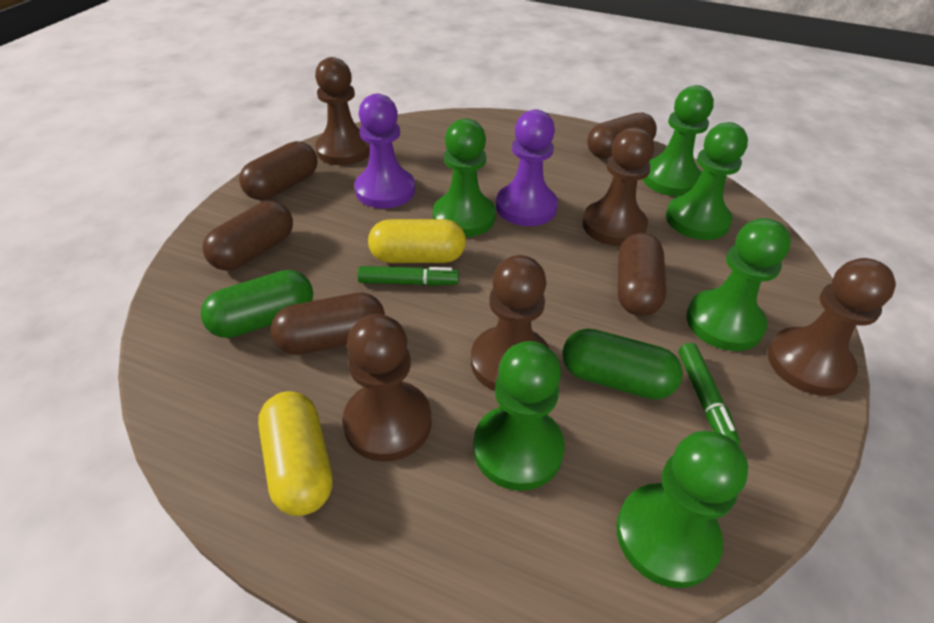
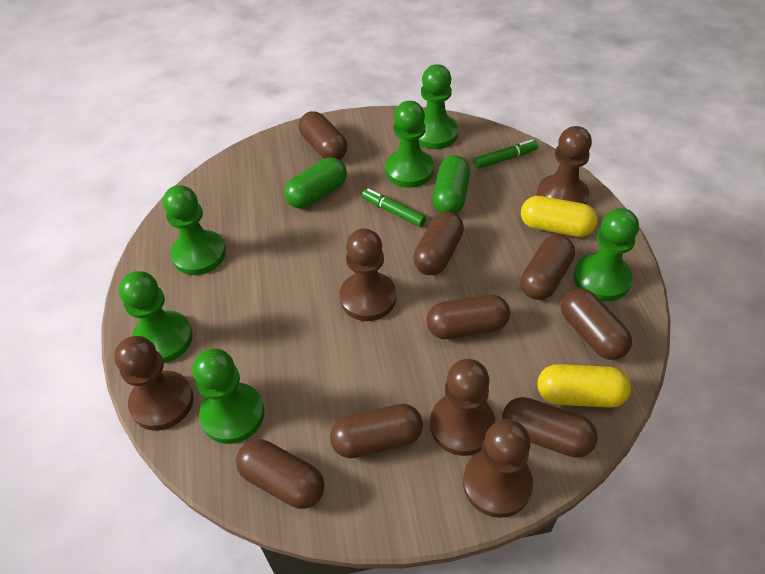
brown capsule: 5 -> 8
purple pawn: 2 -> 0

